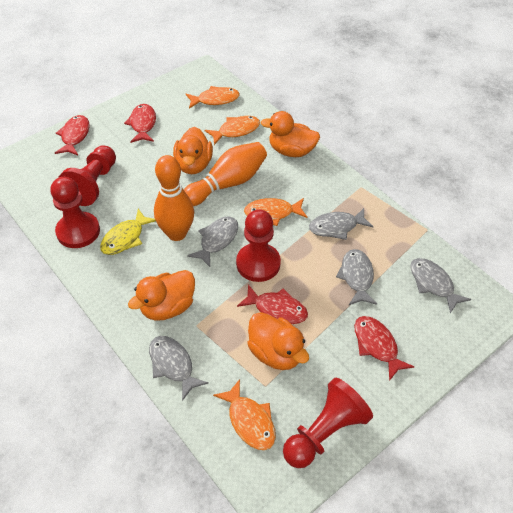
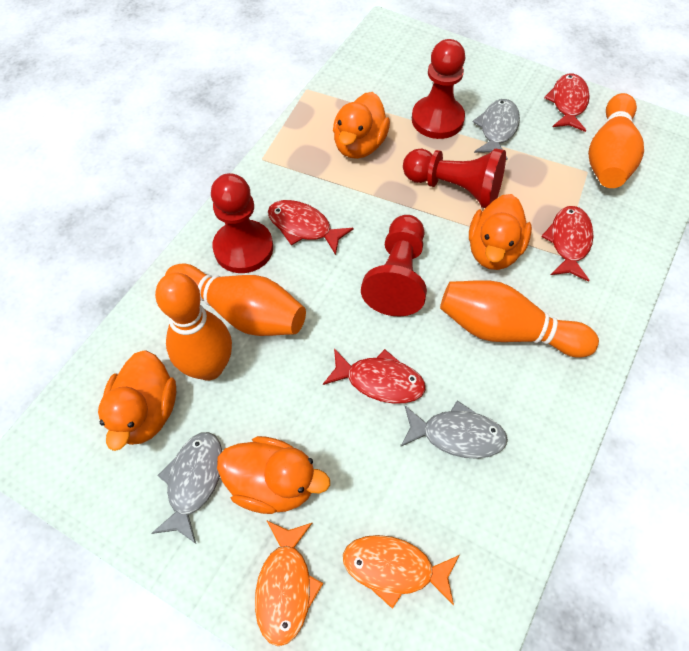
grey fish: 5 -> 3
orange bowling pin: 2 -> 4
orange fish: 4 -> 2
yellow fish: 1 -> 0

